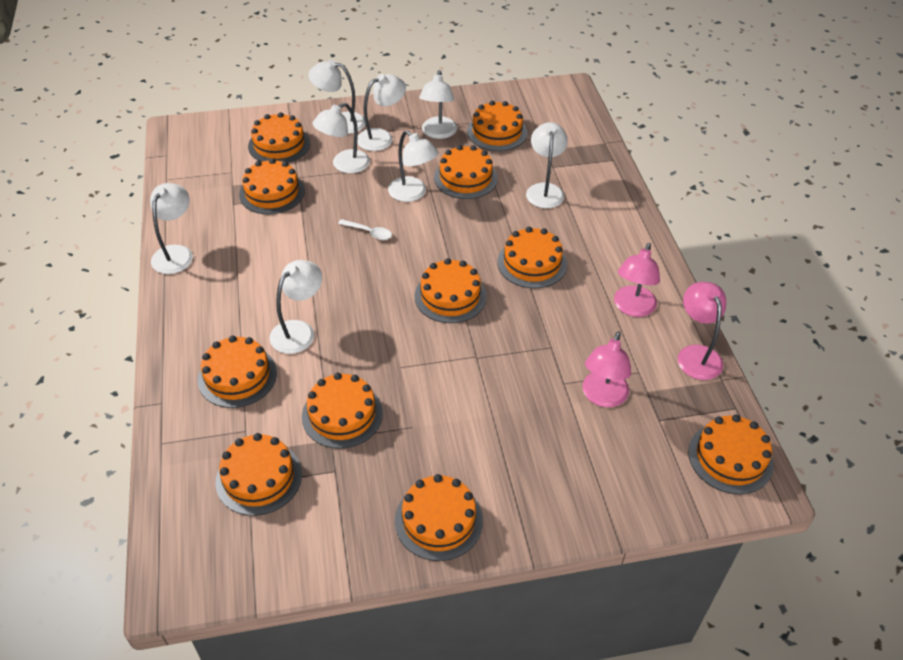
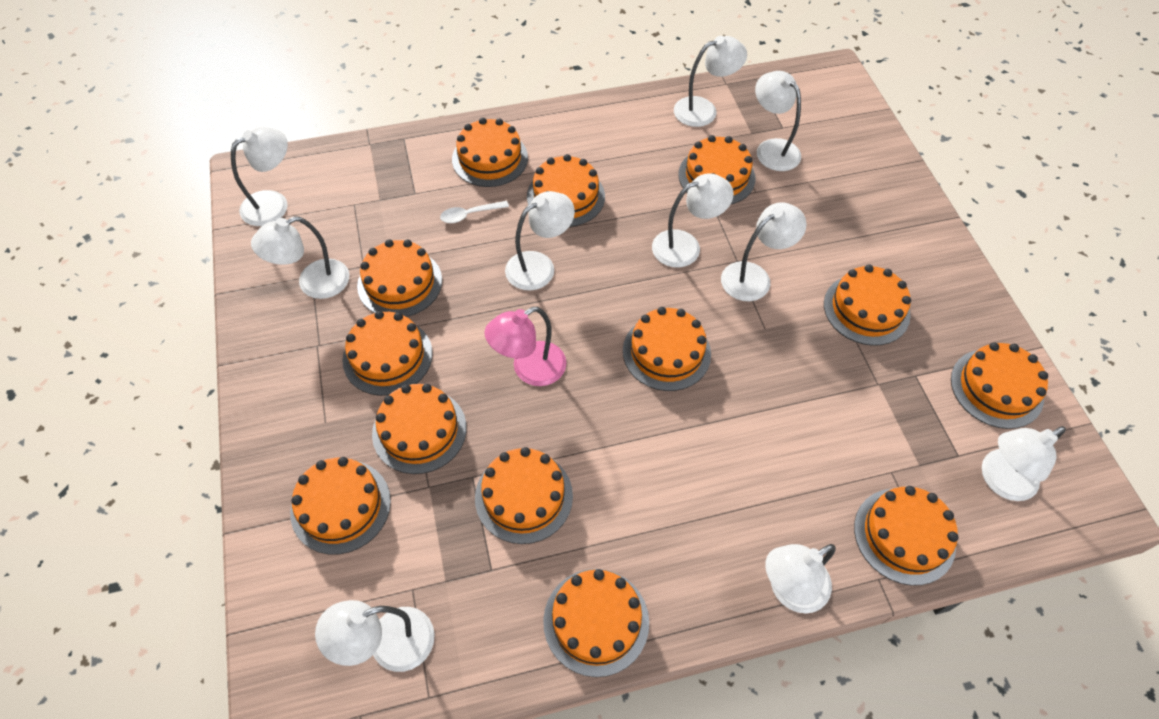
orange cake: 11 -> 13
pink lamp: 3 -> 1
white lamp: 8 -> 10

